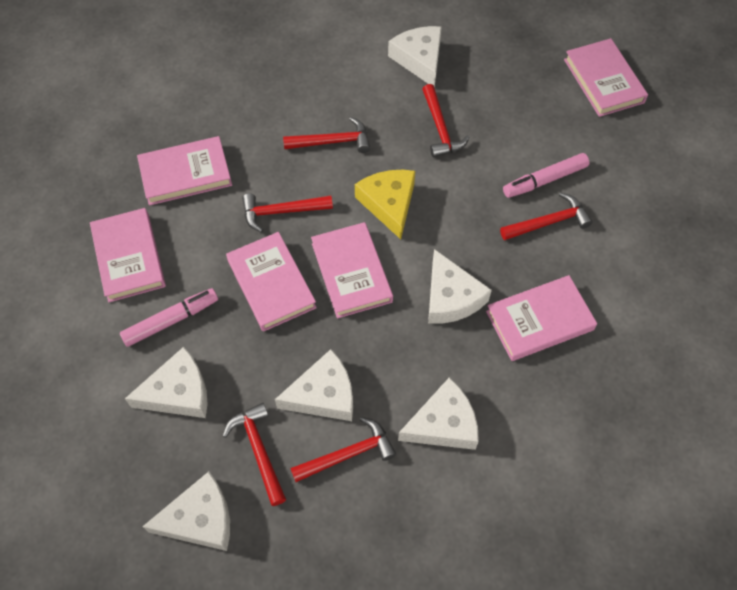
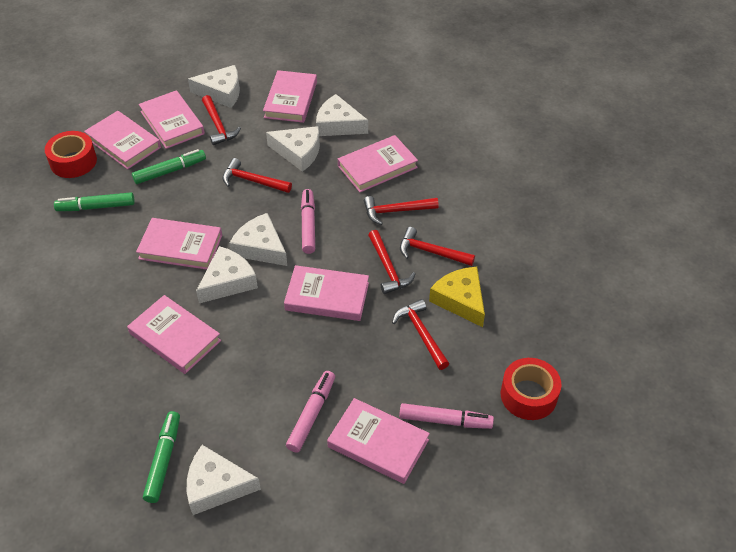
green marker: 0 -> 3
pink book: 6 -> 8
pink marker: 2 -> 3
red tape: 0 -> 2

